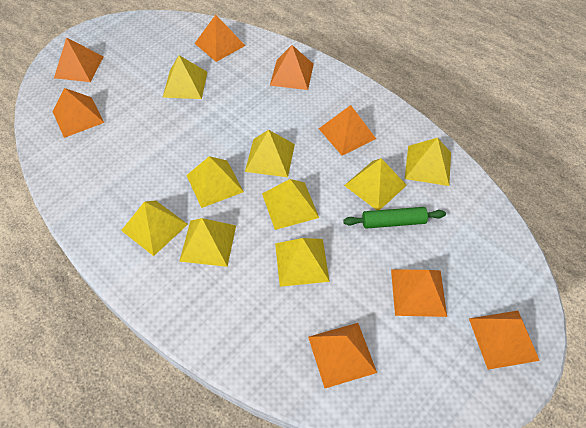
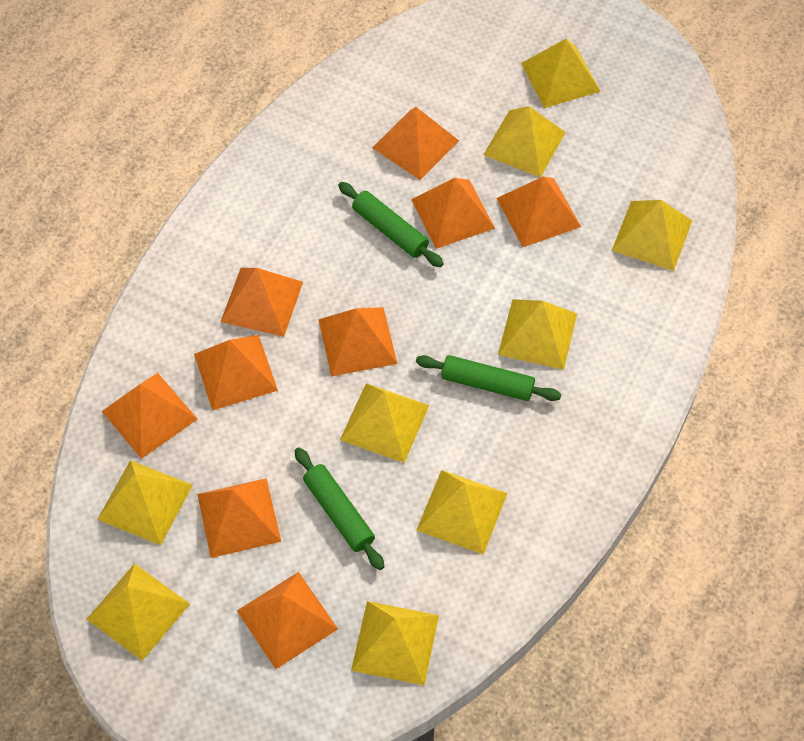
green rolling pin: 1 -> 3
orange pyramid: 8 -> 9

